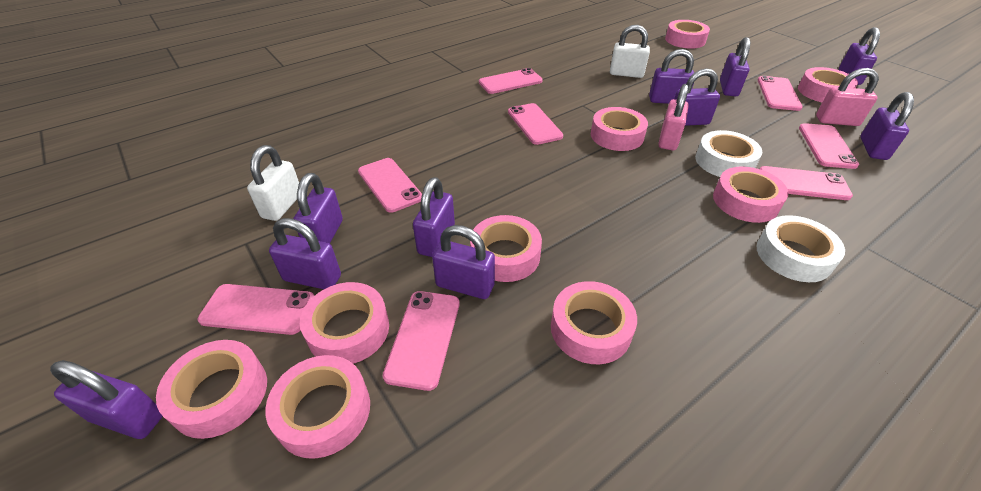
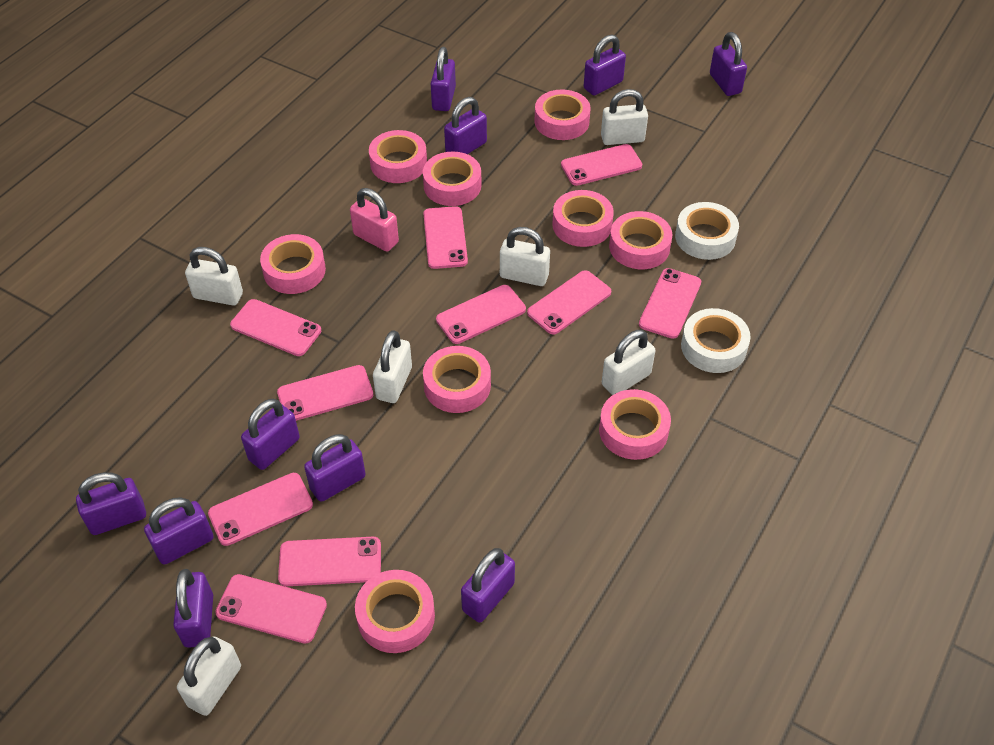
pink padlock: 2 -> 1
pink phone: 8 -> 10
white padlock: 2 -> 6

